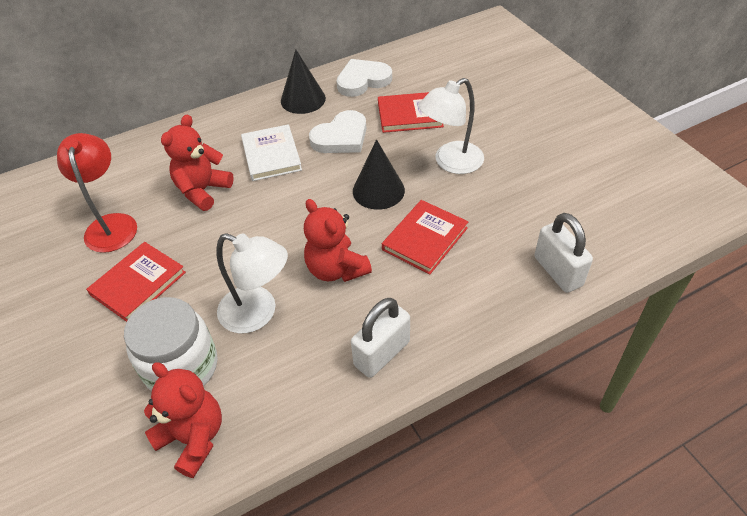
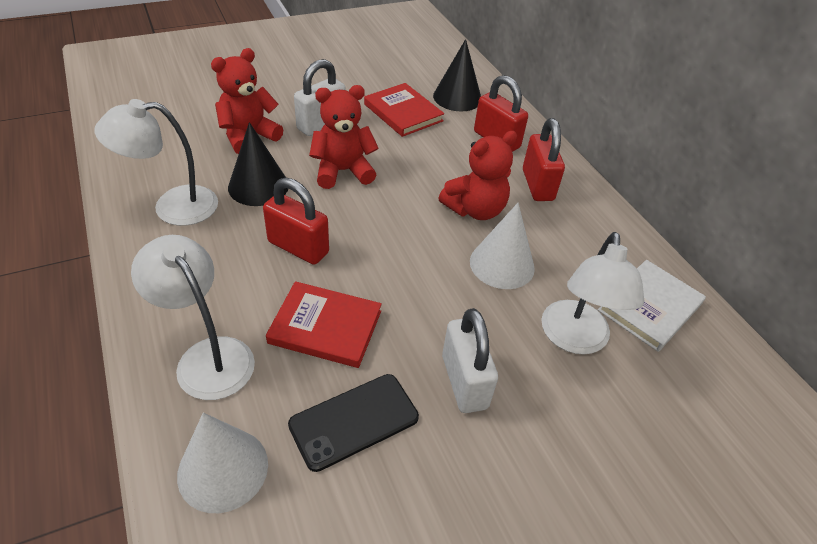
black phone: 0 -> 1
red book: 3 -> 2
red lamp: 1 -> 0
red padlock: 0 -> 3
white cone: 0 -> 2
white heart: 2 -> 0
white jar: 1 -> 0
white lamp: 2 -> 3

